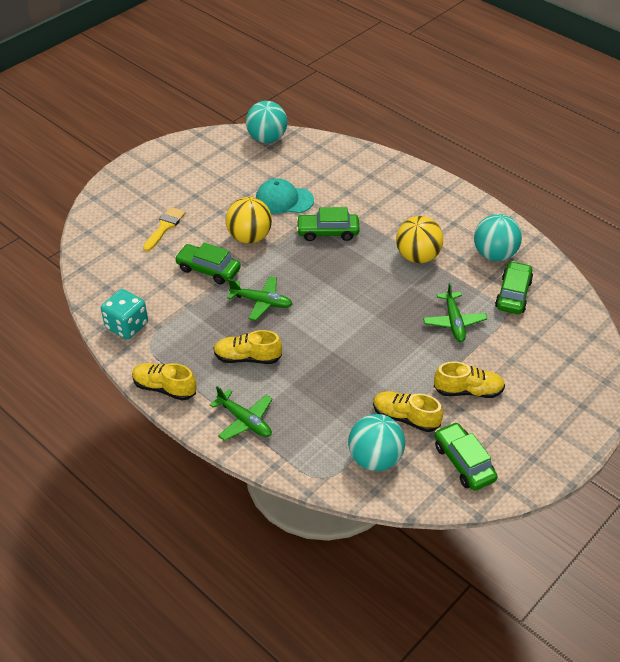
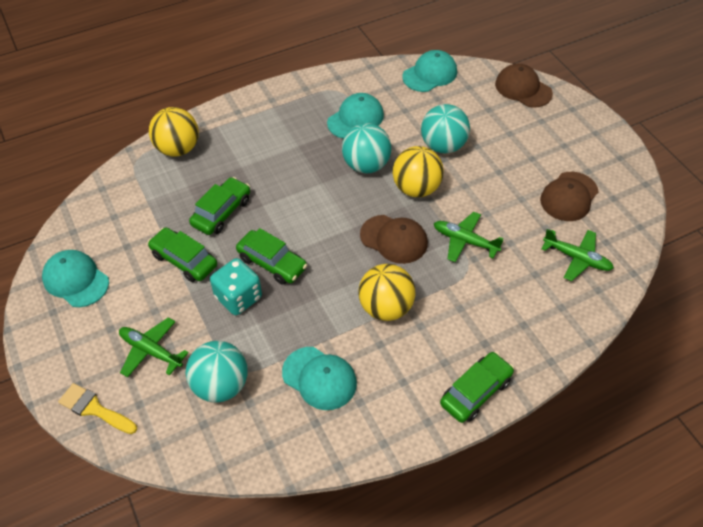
brown cap: 0 -> 3
turquoise cap: 1 -> 4
yellow ball: 2 -> 3
yellow shoe: 4 -> 0

